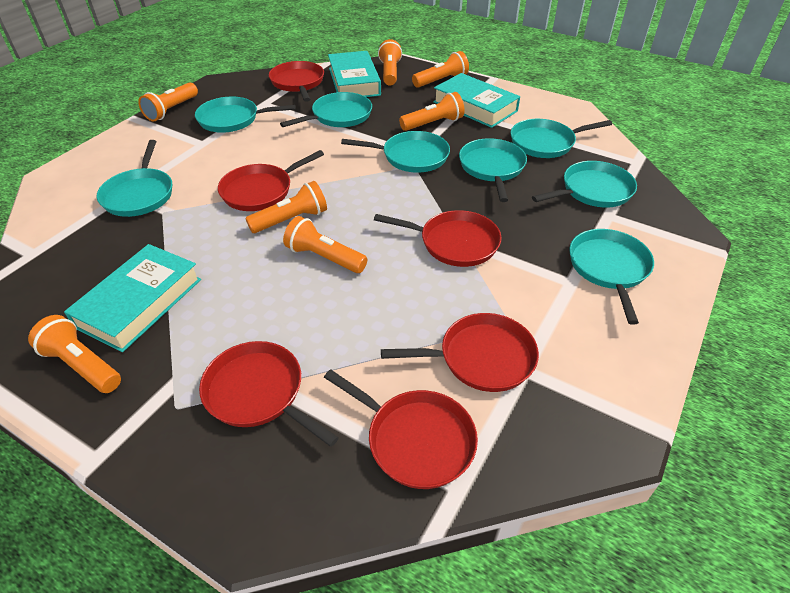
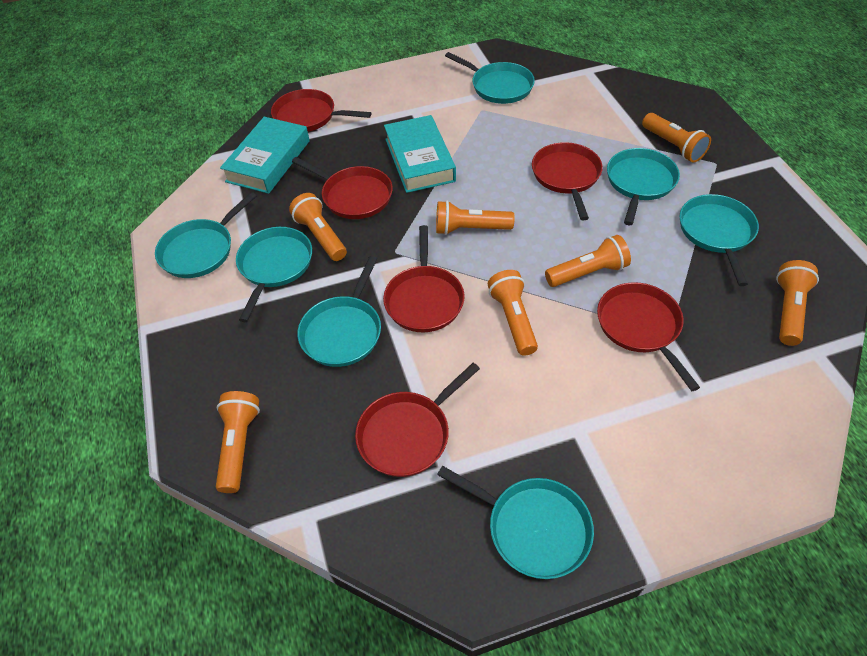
turquoise book: 3 -> 2
turquoise pan: 8 -> 7

